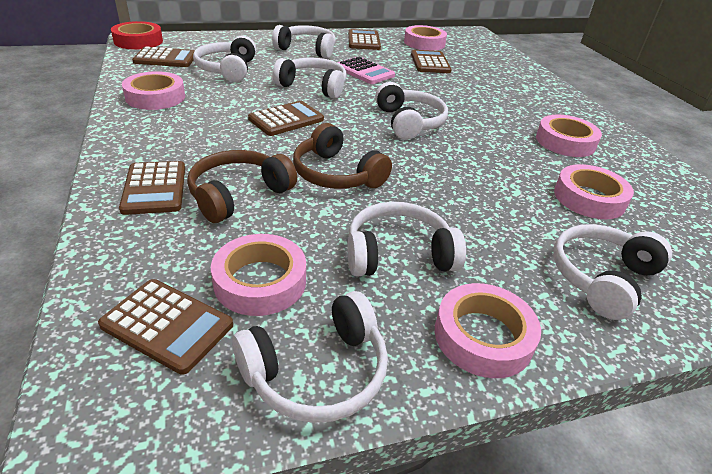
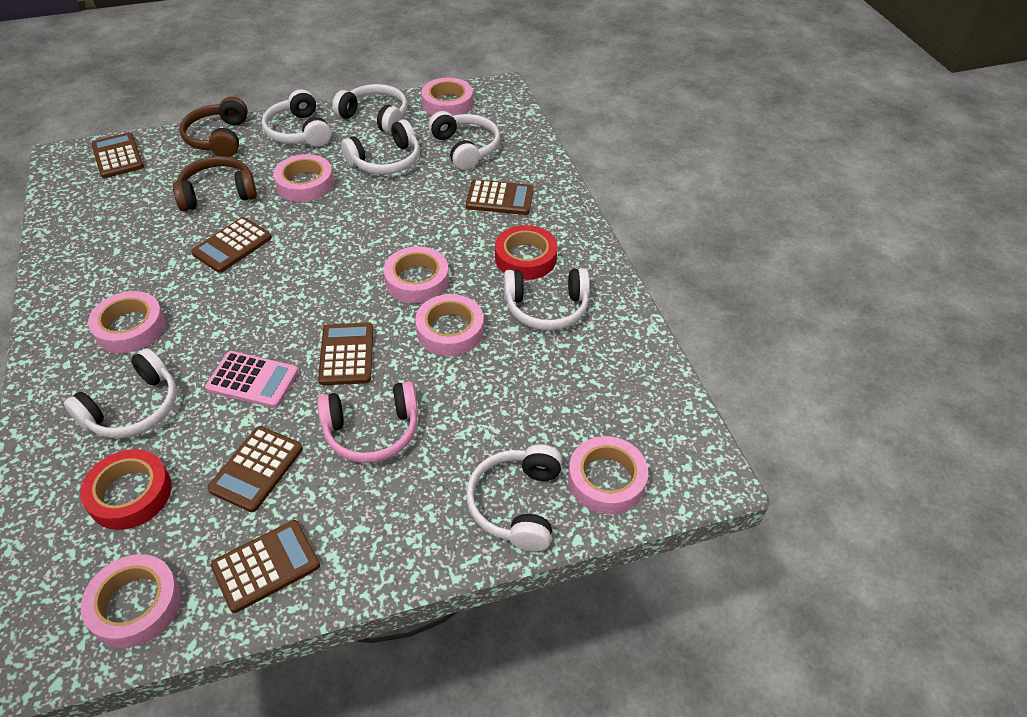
pink headphones: 0 -> 1
pink tape: 6 -> 7
red tape: 1 -> 2

